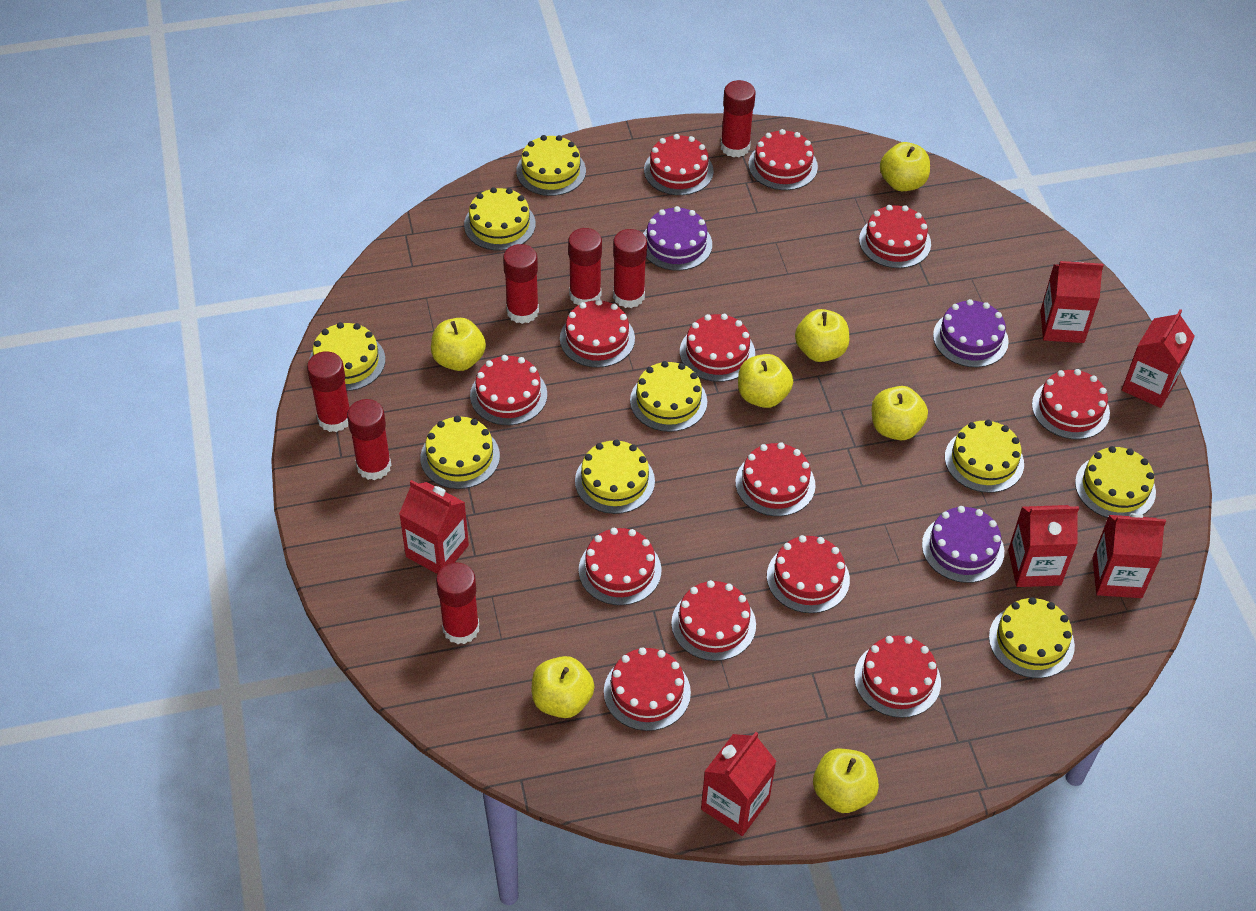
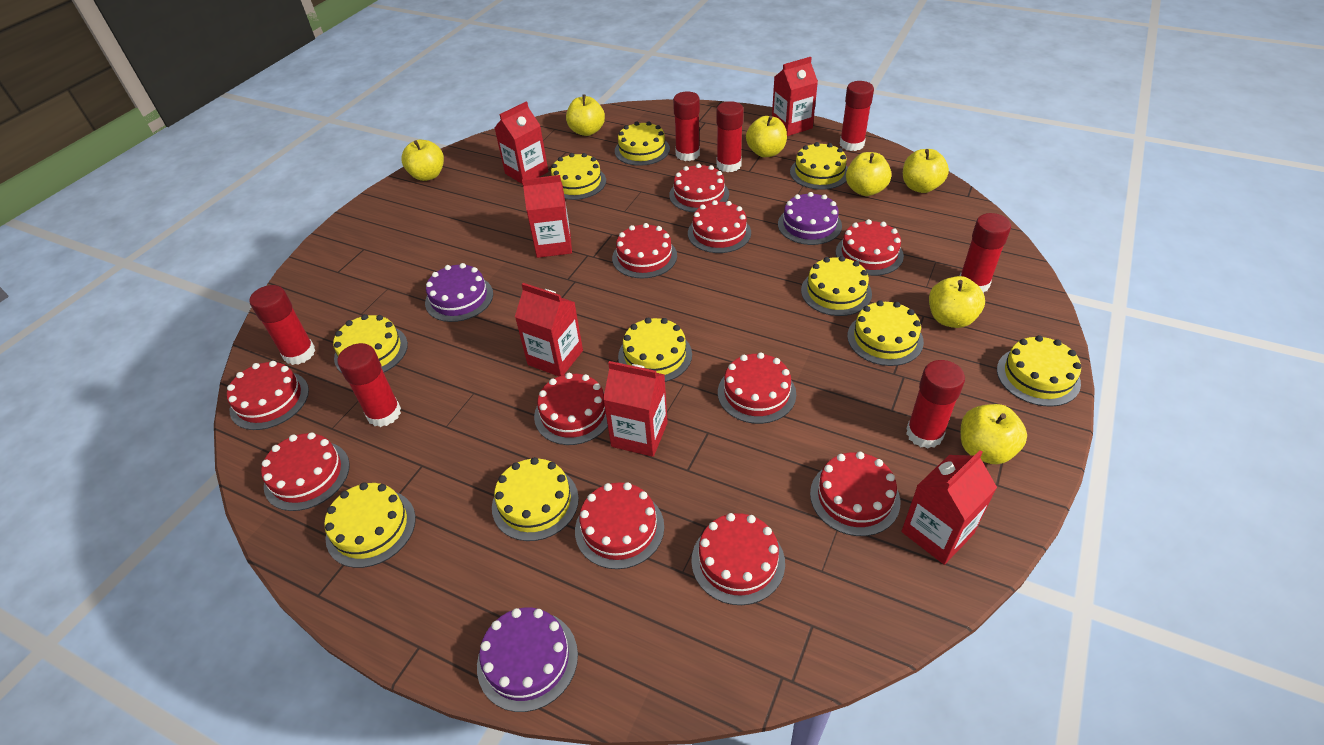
red cake: 13 -> 11
yellow cake: 9 -> 10

